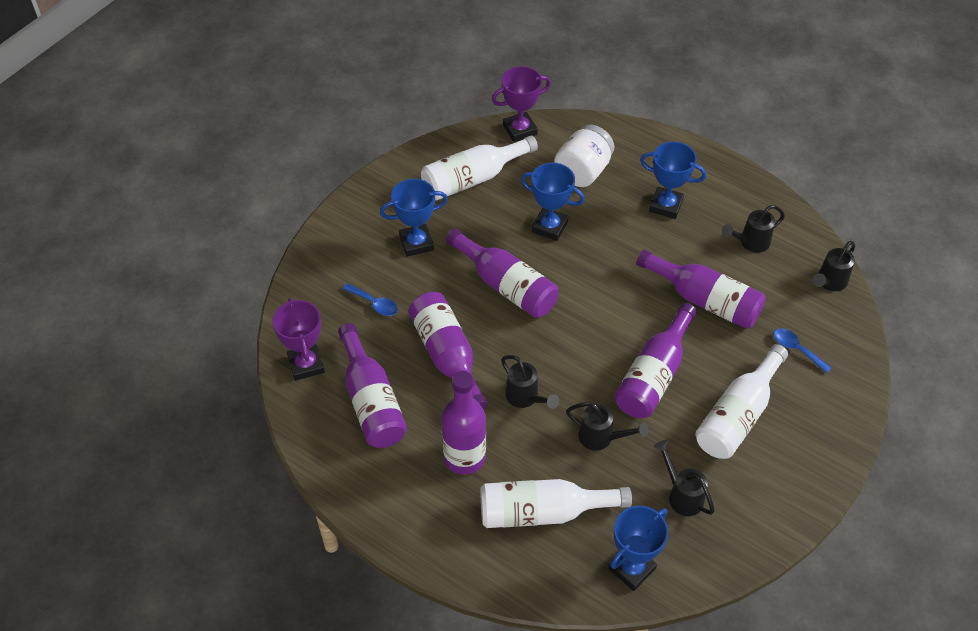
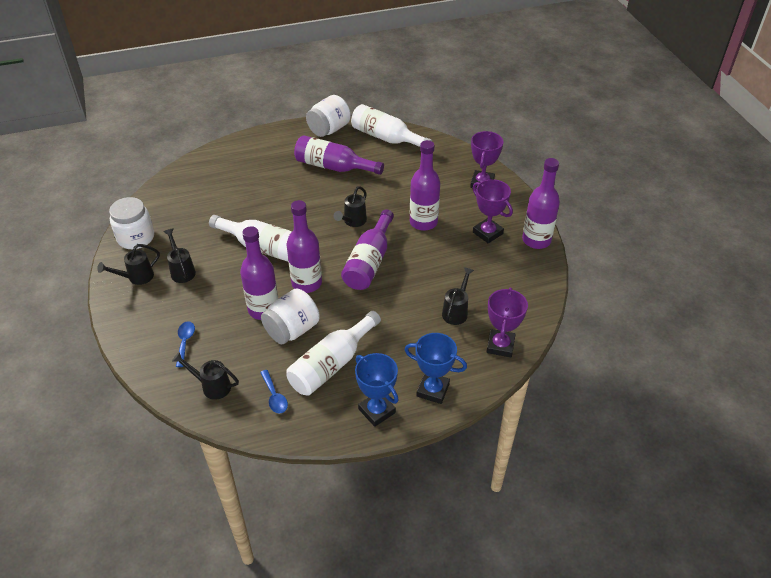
blue trophy: 4 -> 2
purple trophy: 2 -> 3
white jar: 1 -> 3

